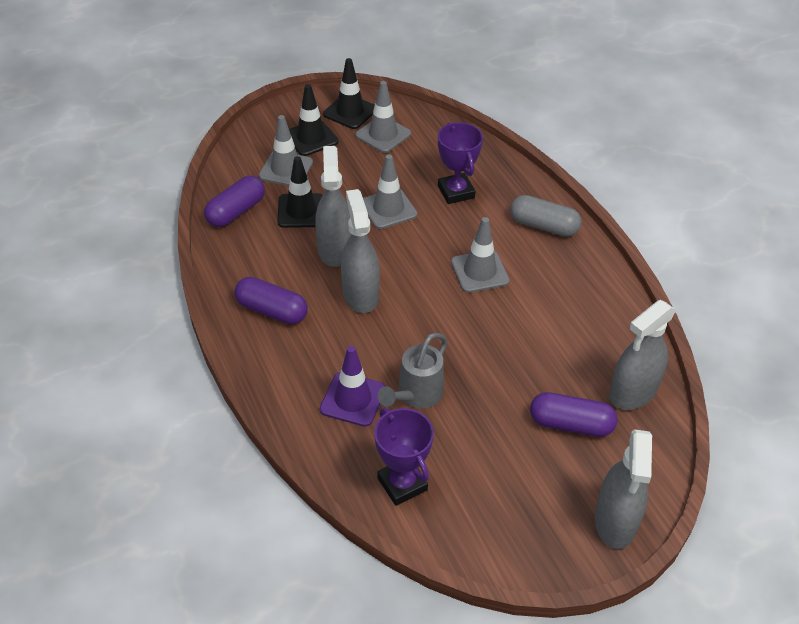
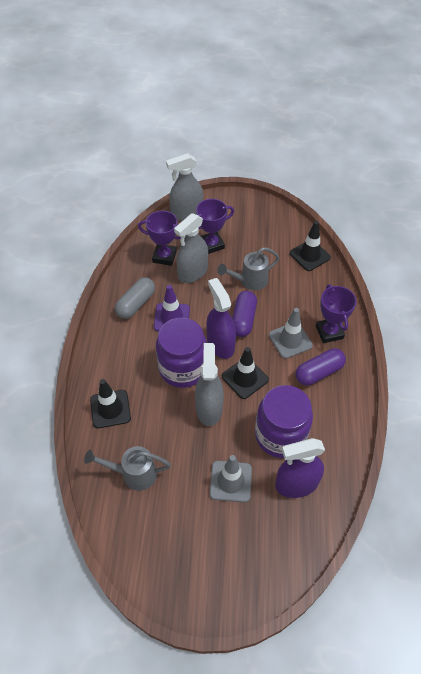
grey spray bottle: 4 -> 3
grey traffic cone: 4 -> 2
grey watering can: 1 -> 2
purple capsule: 3 -> 2
purple jar: 0 -> 2
purple spray bottle: 0 -> 2
purple trophy: 2 -> 3

